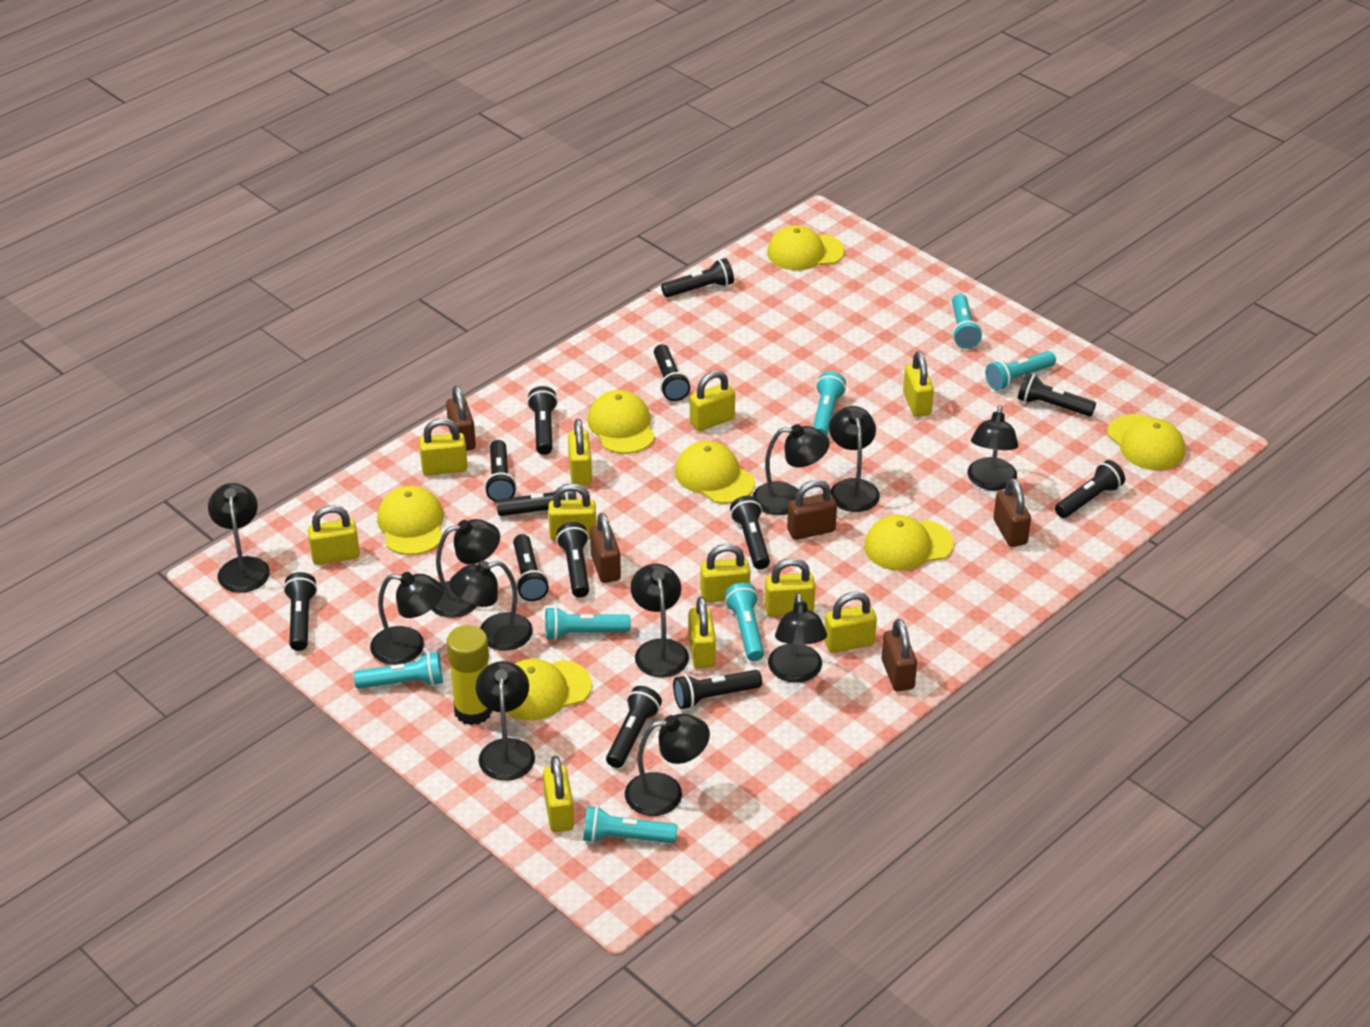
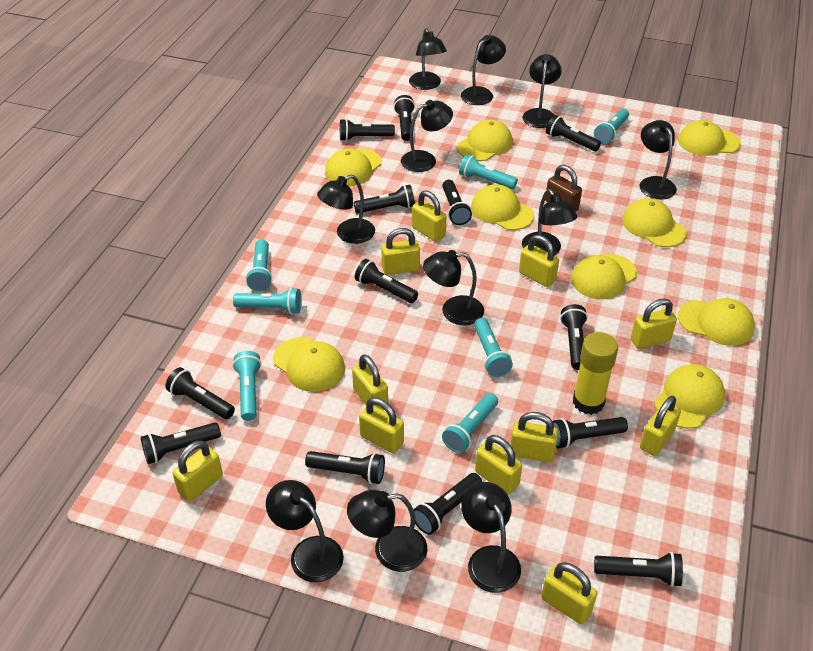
brown padlock: 5 -> 1
yellow cap: 7 -> 9

